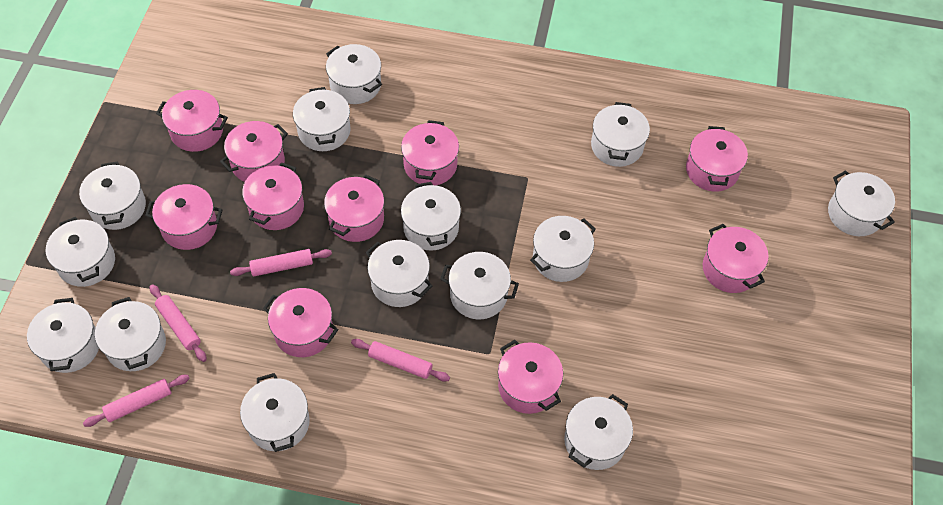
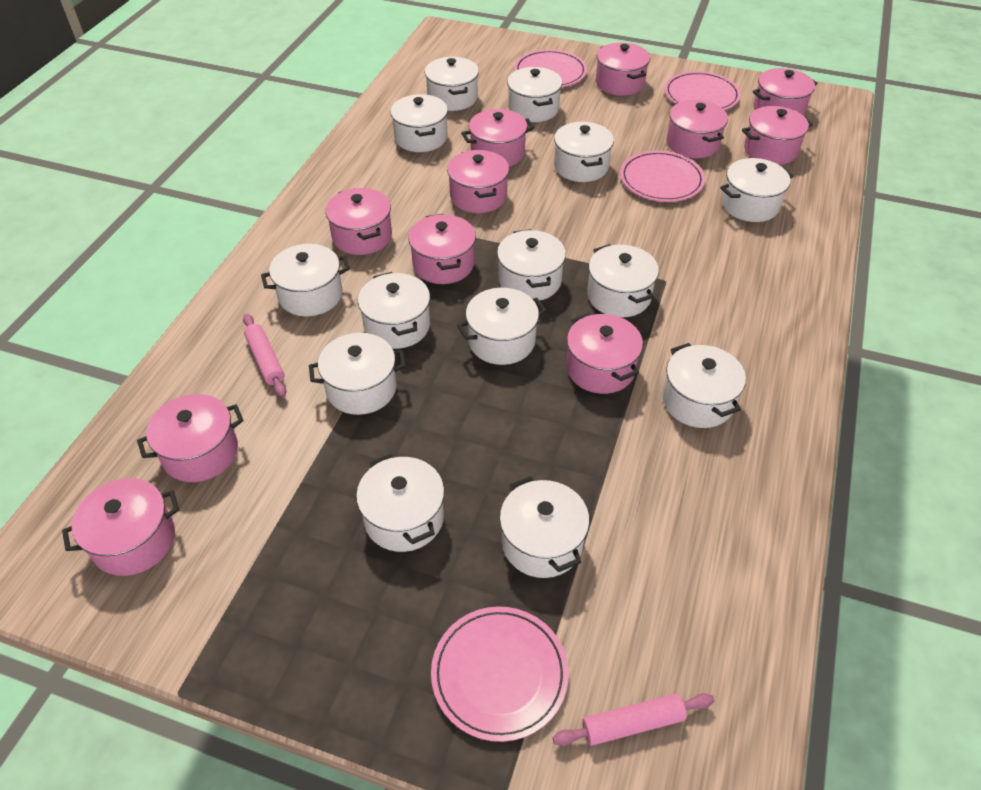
pink plate: 0 -> 4
pink pot: 10 -> 11
pink rolling pin: 4 -> 2

